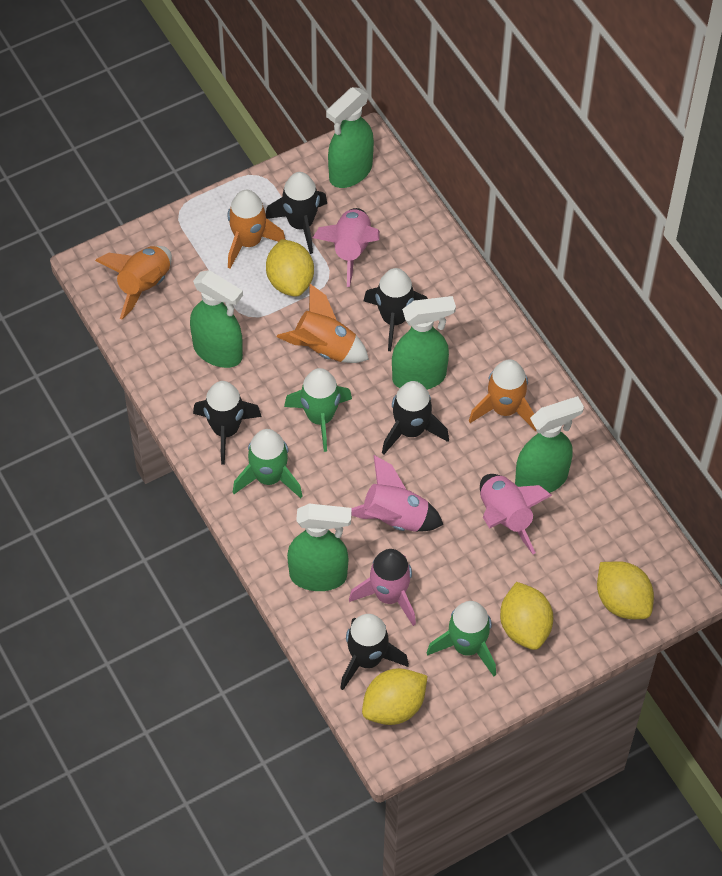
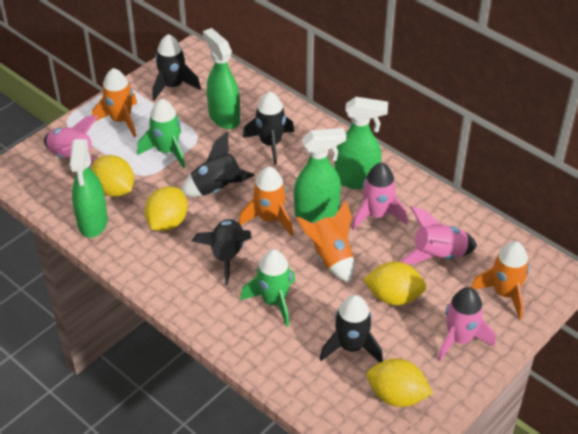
green rocket: 3 -> 2
green spray bottle: 5 -> 4

